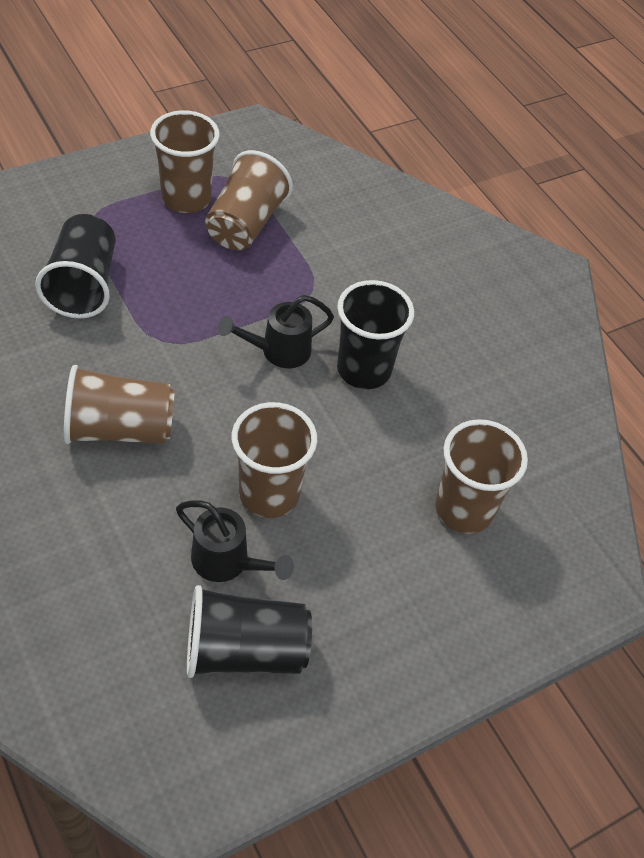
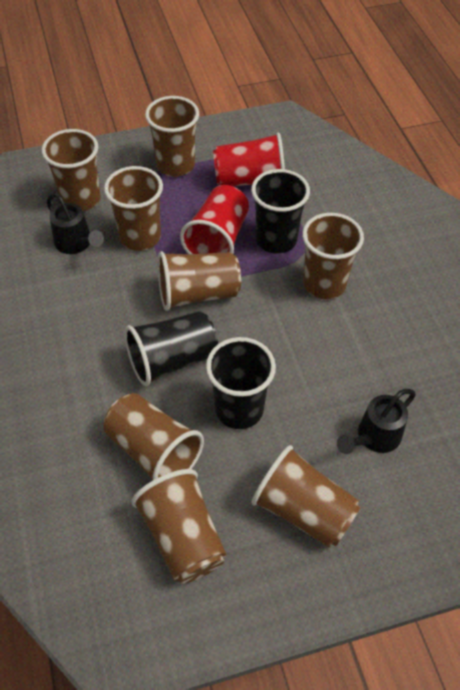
brown cup: 5 -> 8
red cup: 0 -> 2

